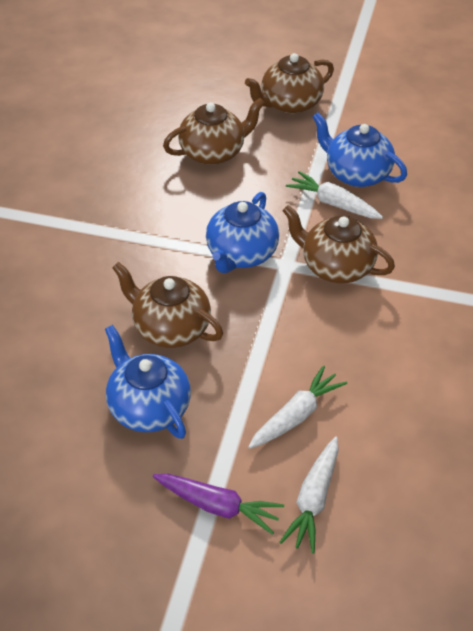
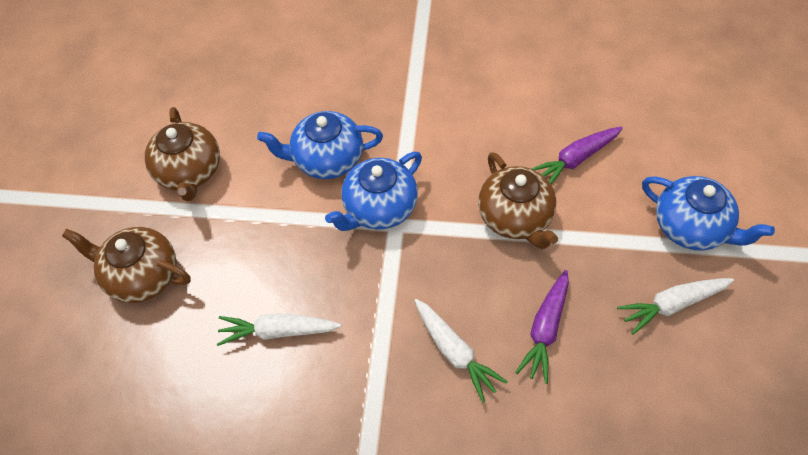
brown teapot: 4 -> 3
purple carrot: 1 -> 2

